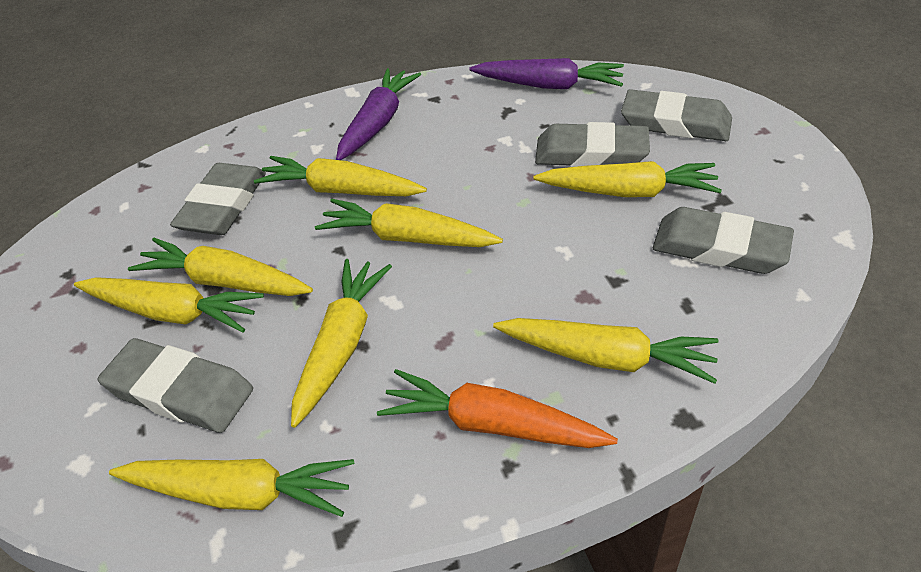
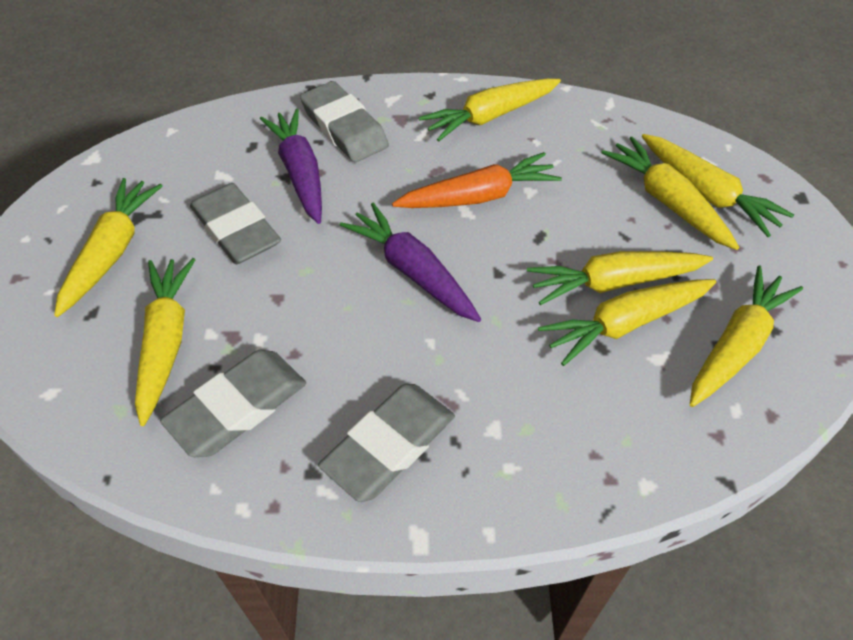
grey eraser: 5 -> 4

